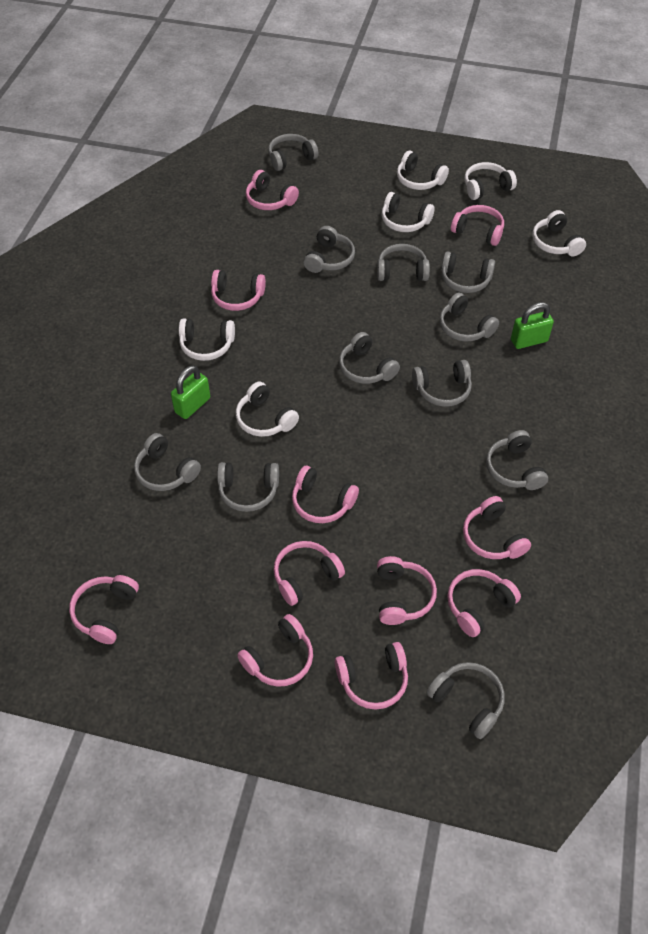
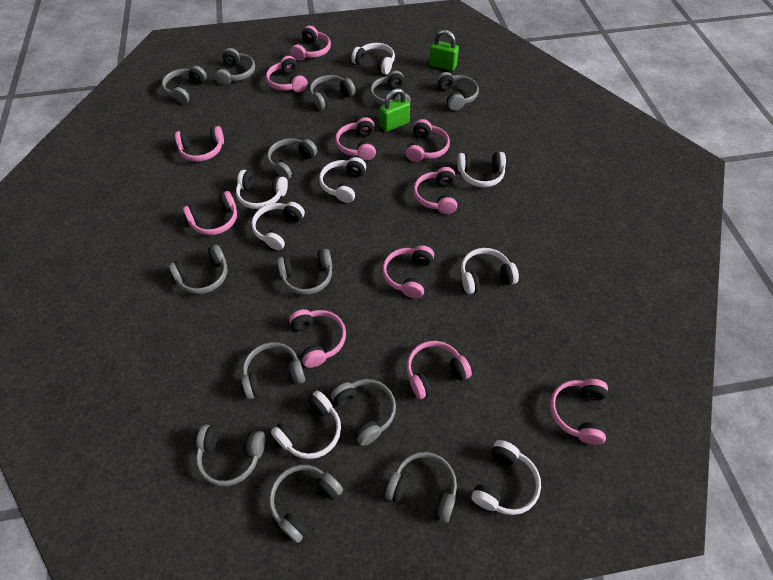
grey headphones: 11 -> 13
white headphones: 6 -> 8

